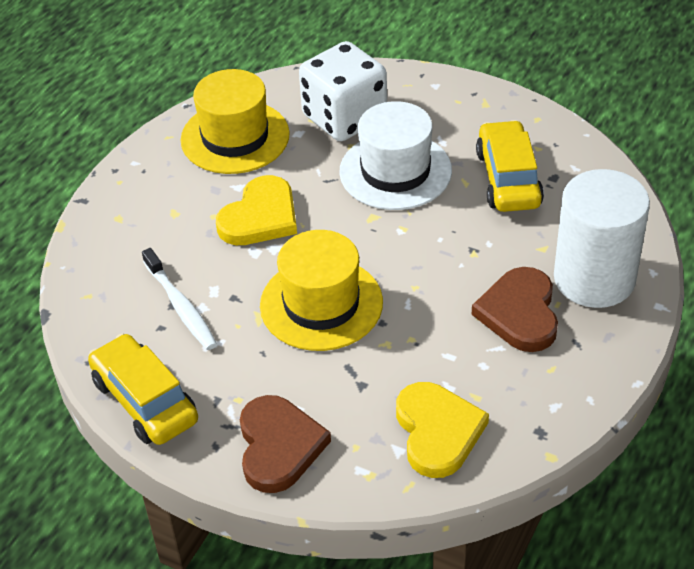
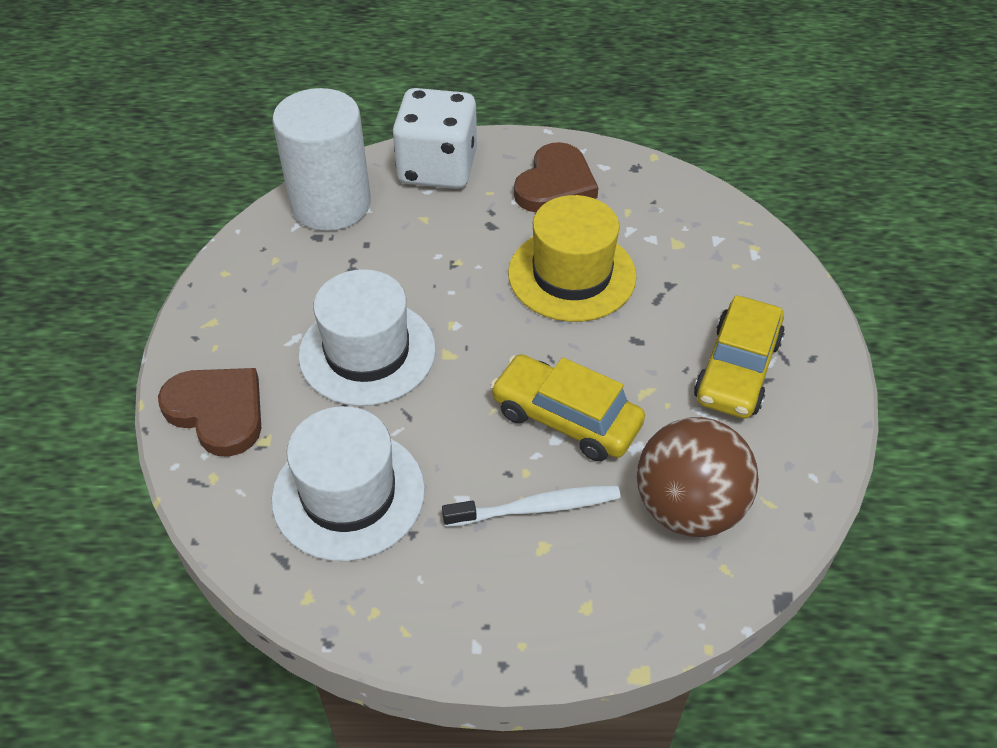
brown ball: 0 -> 1
white hat: 1 -> 2
yellow hat: 2 -> 1
yellow heart: 2 -> 0

